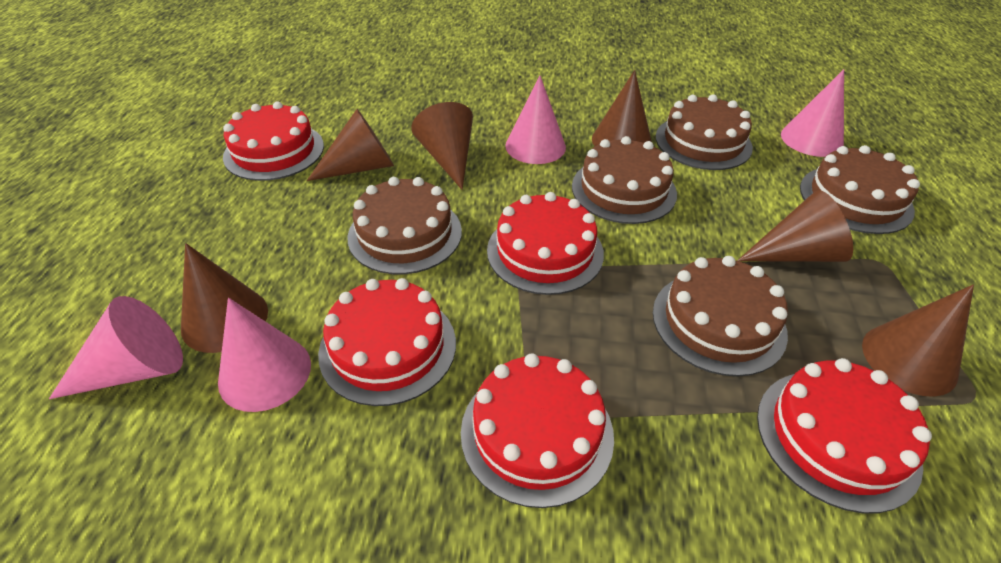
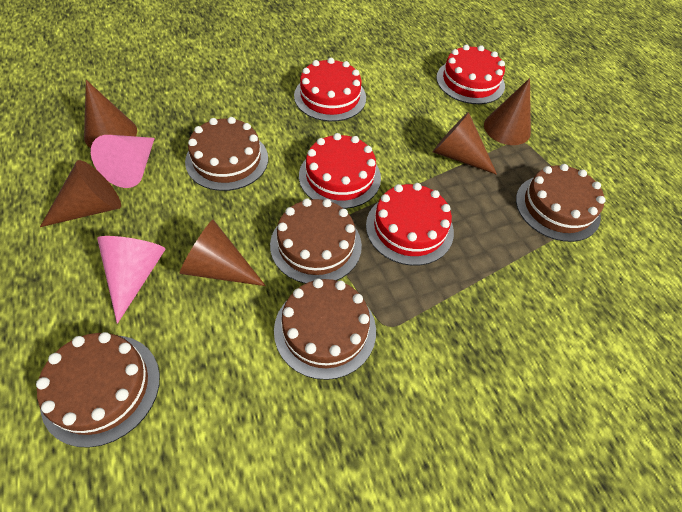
brown cone: 6 -> 5
pink cone: 4 -> 2
red cake: 5 -> 4

